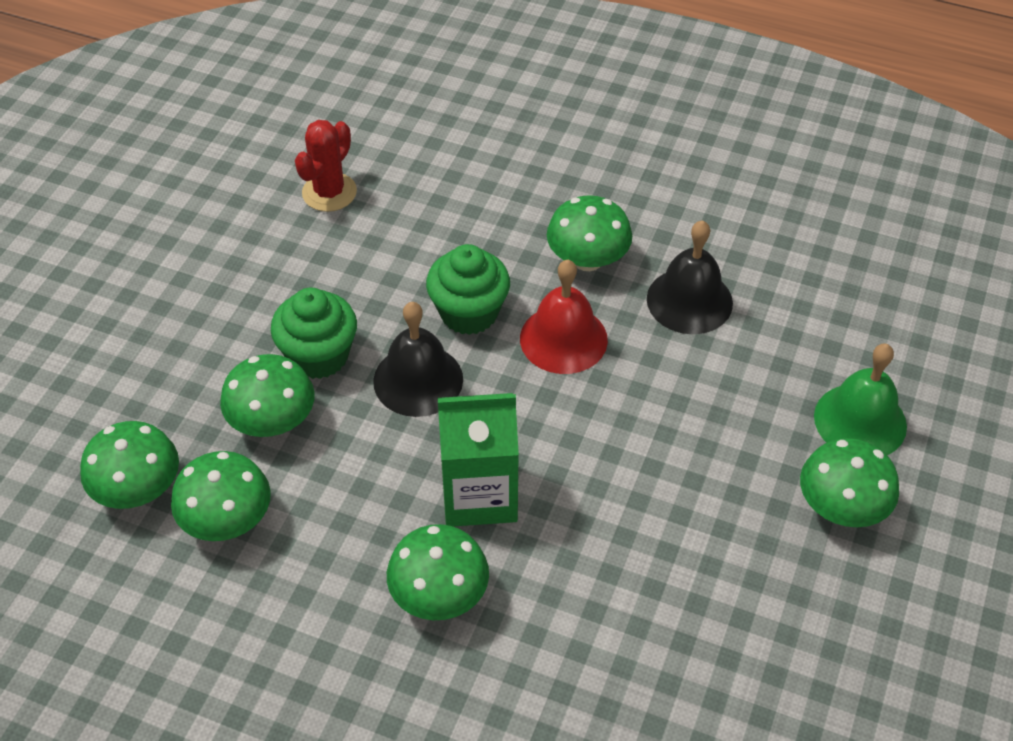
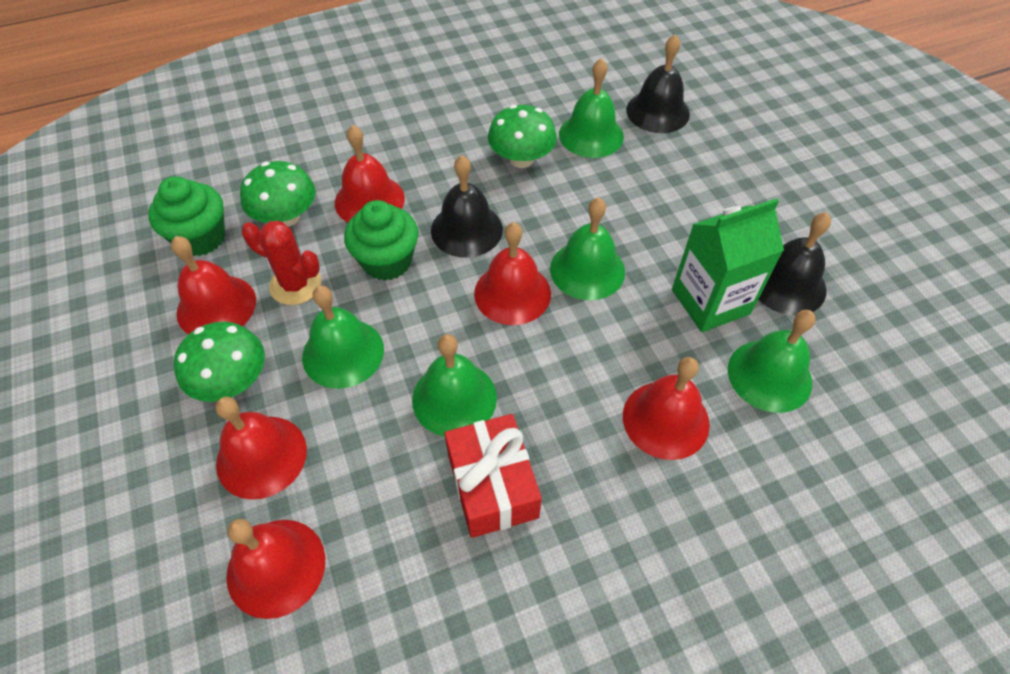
black bell: 2 -> 3
green bell: 1 -> 5
green mushroom: 6 -> 3
red bell: 1 -> 6
red gift: 0 -> 1

